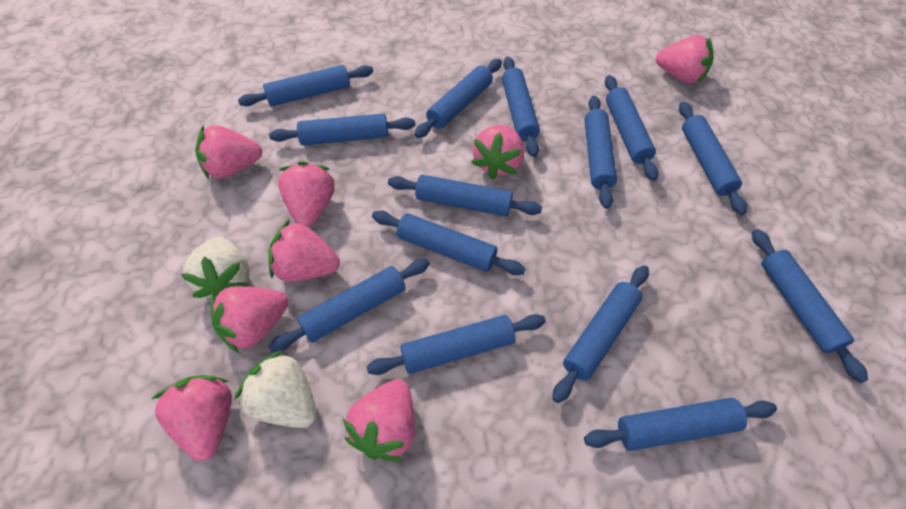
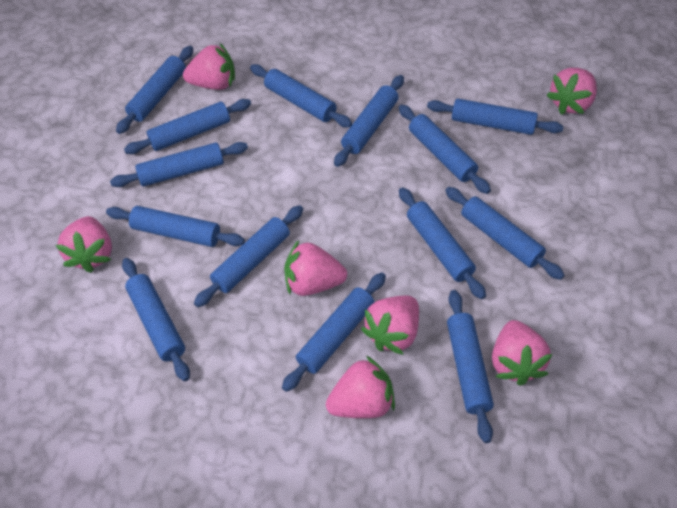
pink strawberry: 8 -> 7
white strawberry: 2 -> 0

